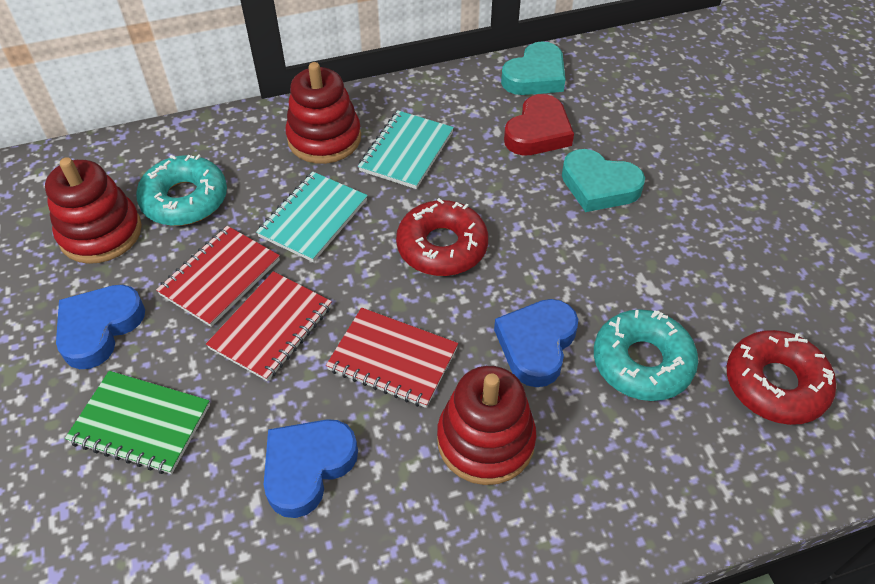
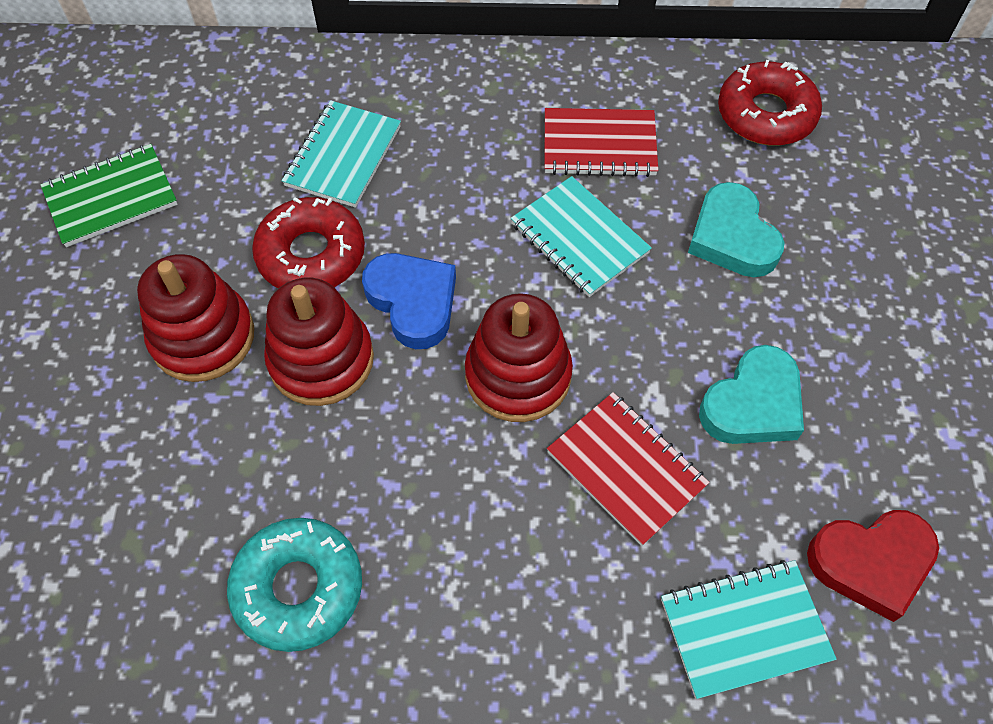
blue heart: 3 -> 1
red notebook: 3 -> 2
turquoise donut: 2 -> 1
turquoise notebook: 2 -> 3

